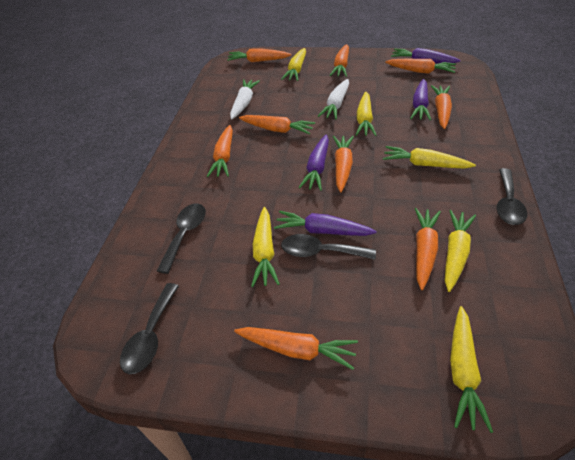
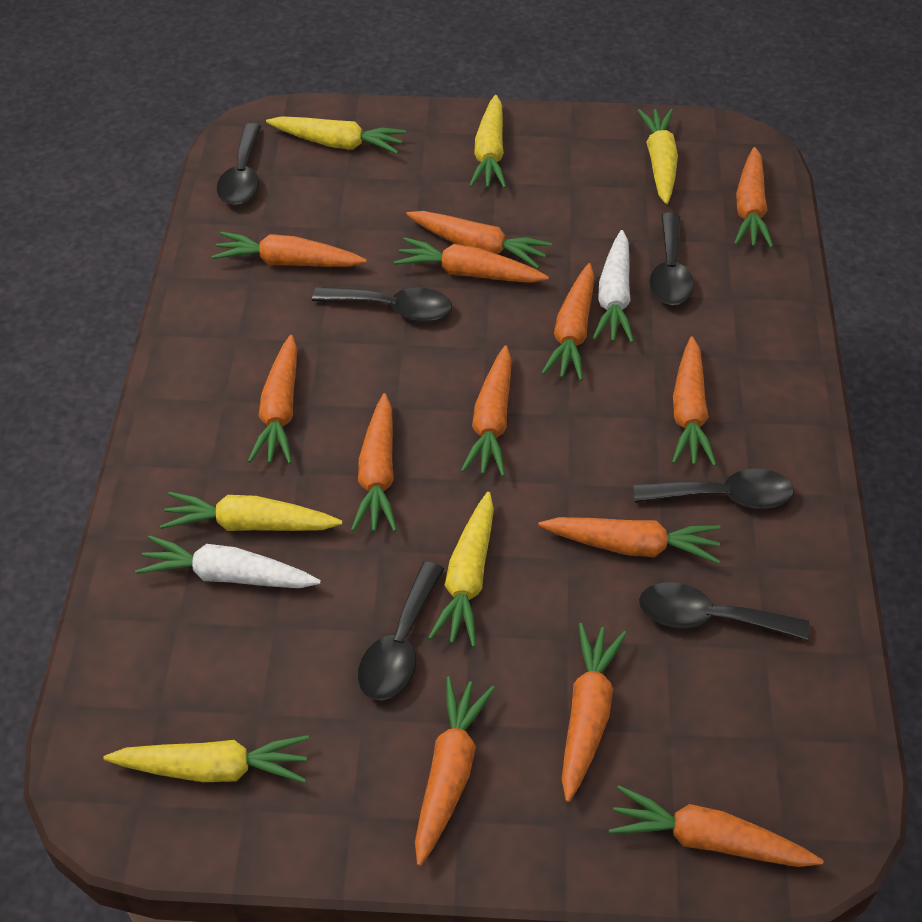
black spoon: 4 -> 6
orange carrot: 9 -> 13
purple carrot: 4 -> 0

